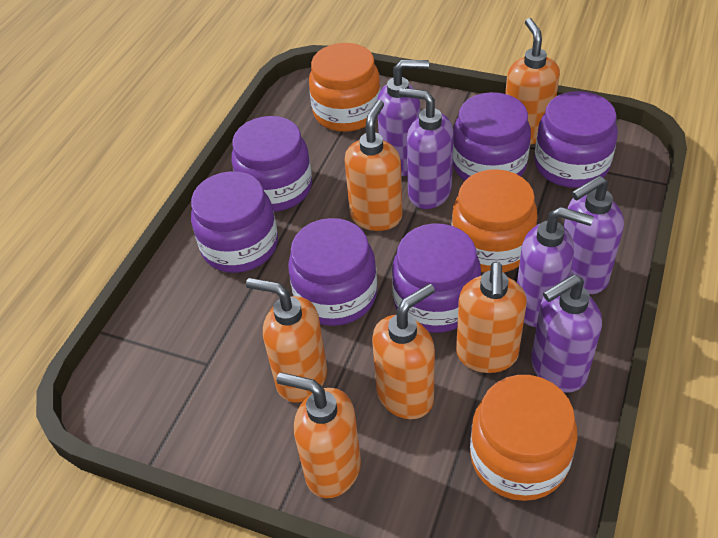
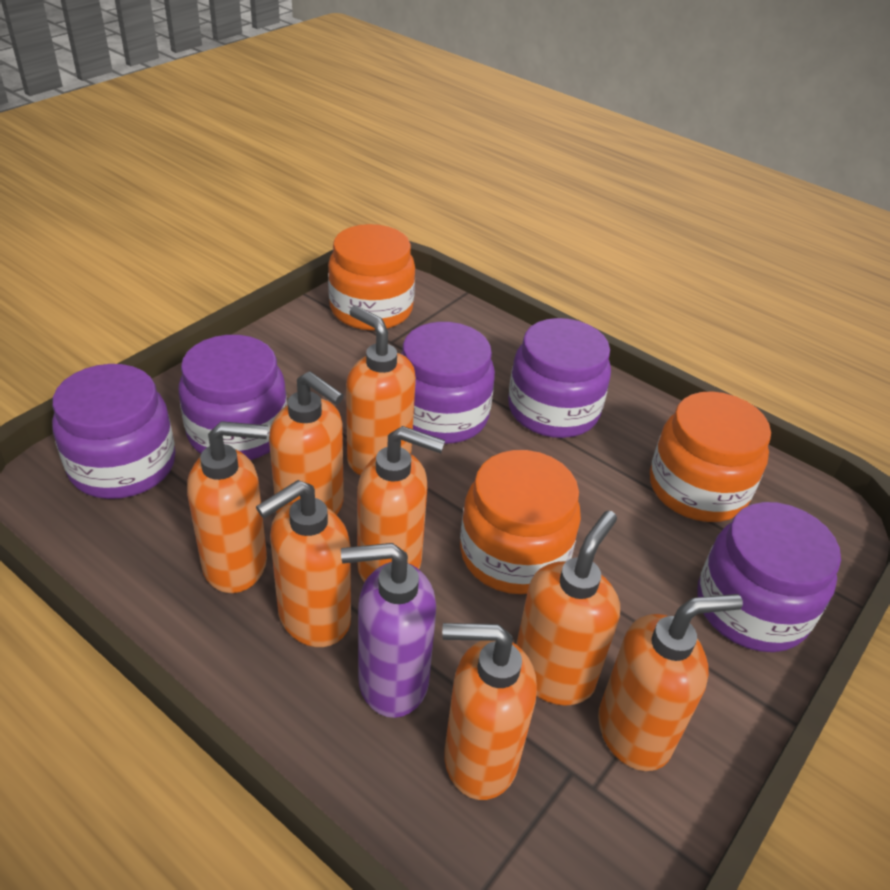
orange soap dispenser: 6 -> 8
purple jar: 6 -> 5
purple soap dispenser: 5 -> 1

